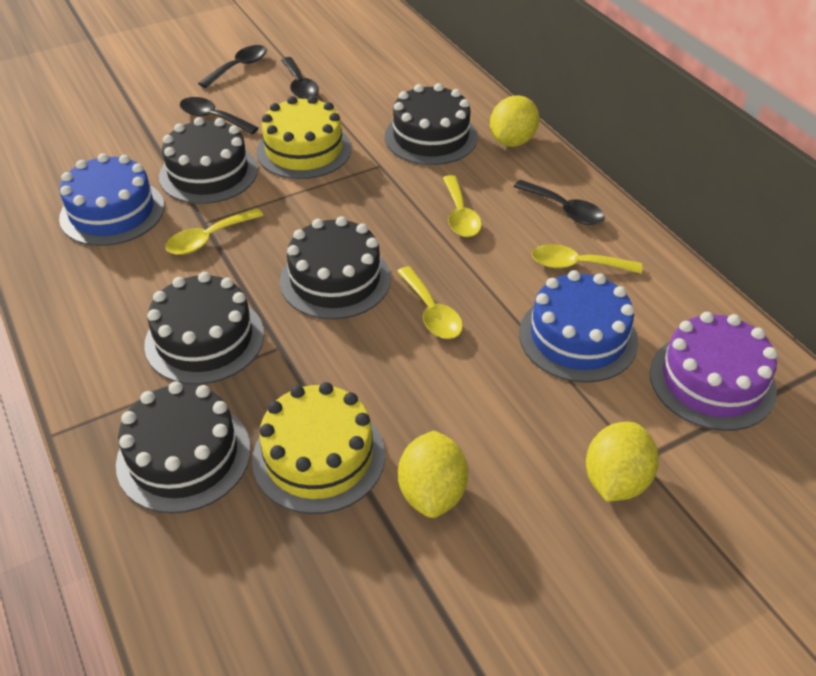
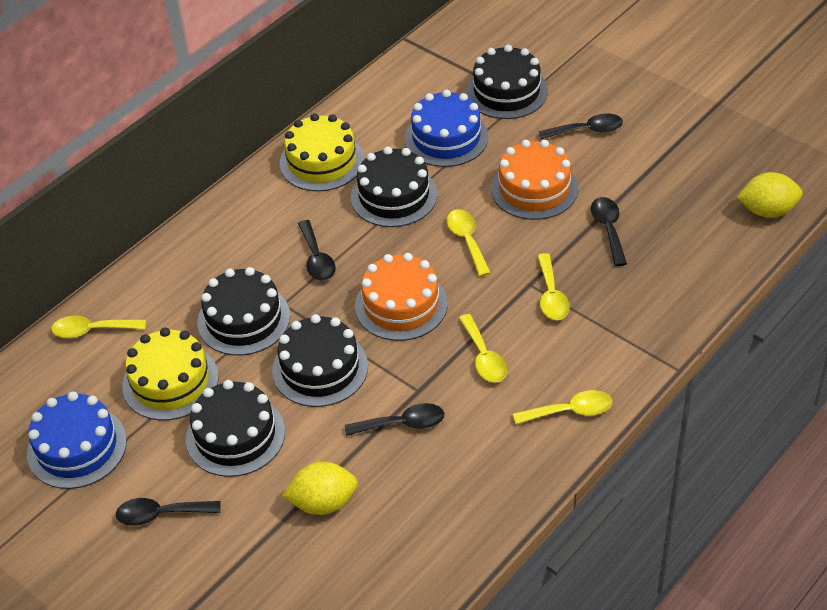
black spoon: 4 -> 5
orange cake: 0 -> 2
purple cake: 1 -> 0
yellow lemon: 3 -> 2
yellow spoon: 4 -> 5

